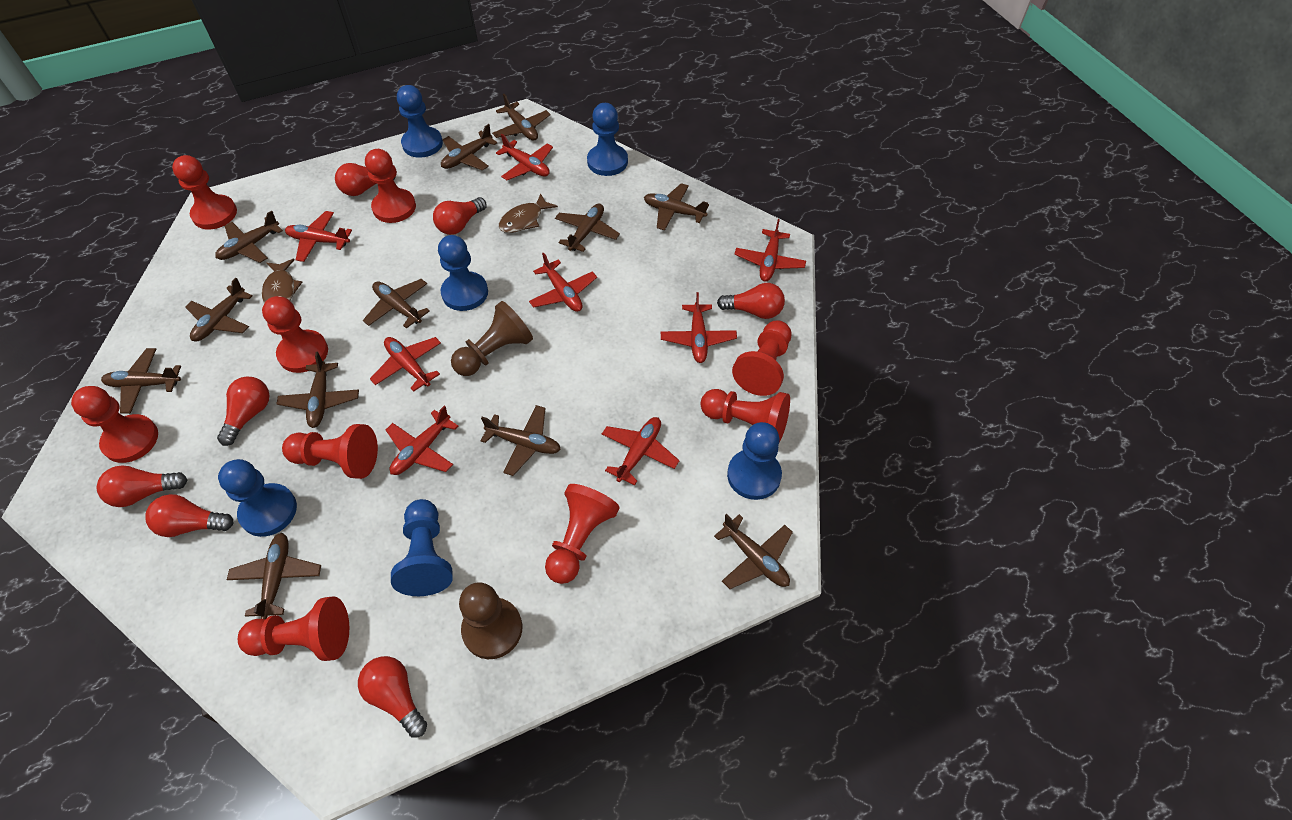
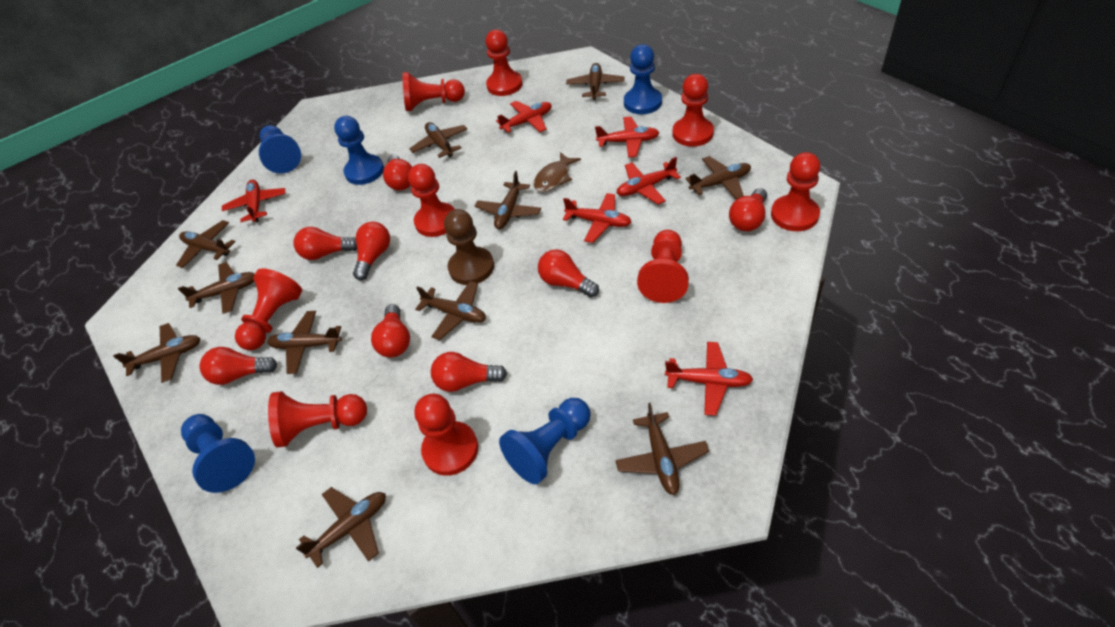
blue pawn: 6 -> 5
brown fish: 2 -> 1
brown pawn: 2 -> 1
brown plane: 12 -> 11
red light bulb: 7 -> 8
red plane: 8 -> 6

